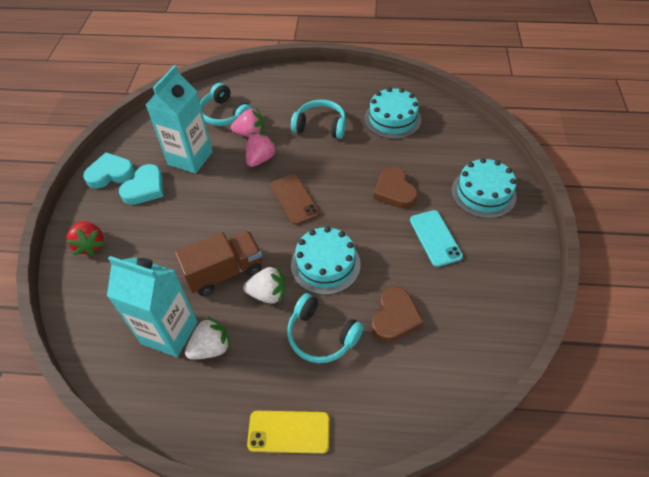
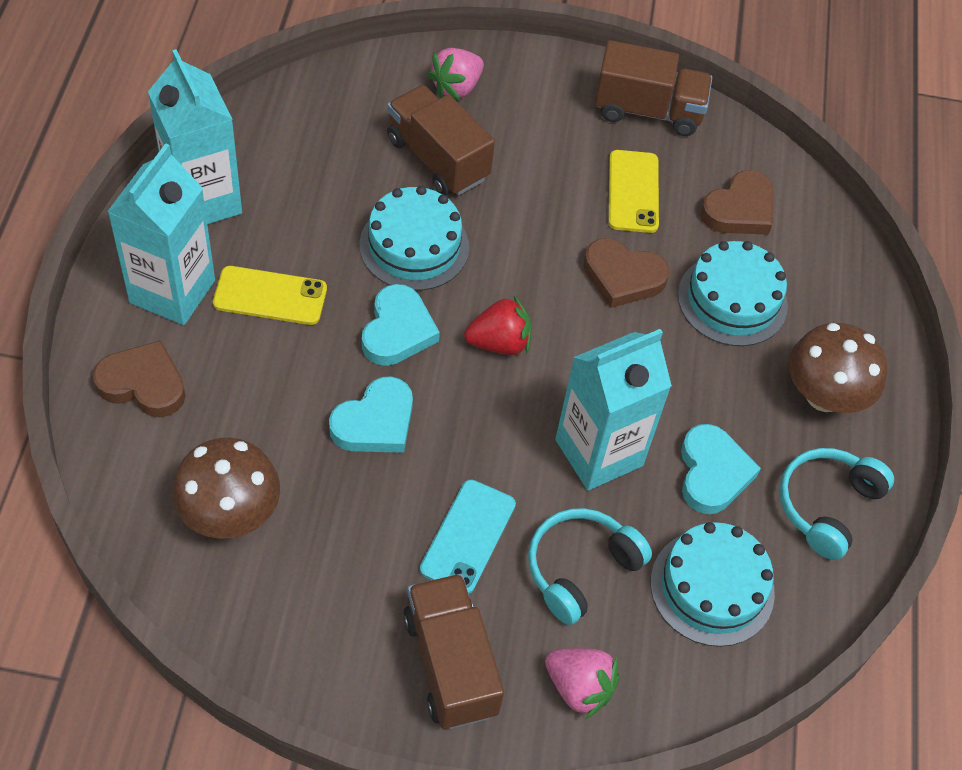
brown heart: 2 -> 3
brown mushroom: 0 -> 2
brown phone: 1 -> 0
brown truck: 1 -> 3
turquoise carton: 2 -> 3
turquoise headphones: 3 -> 2
turquoise heart: 2 -> 3
white strawberry: 2 -> 0
yellow phone: 1 -> 2

